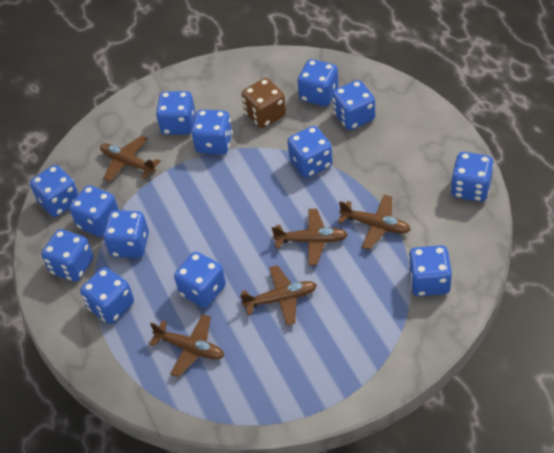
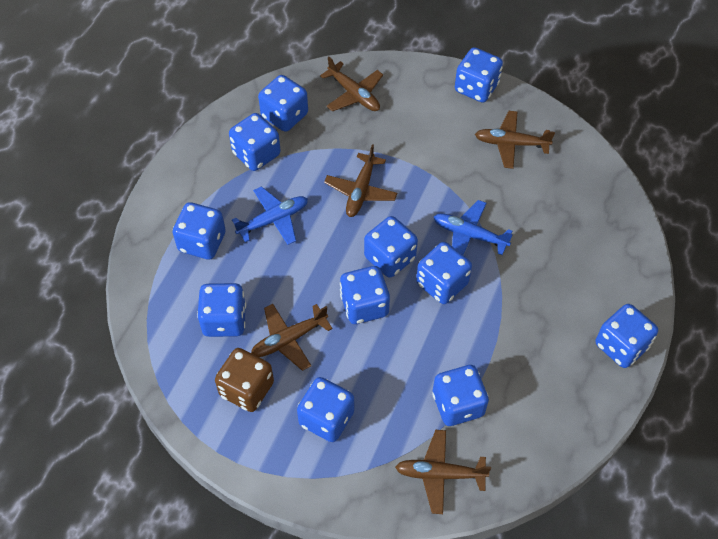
blue dice: 13 -> 11
blue plane: 0 -> 2

